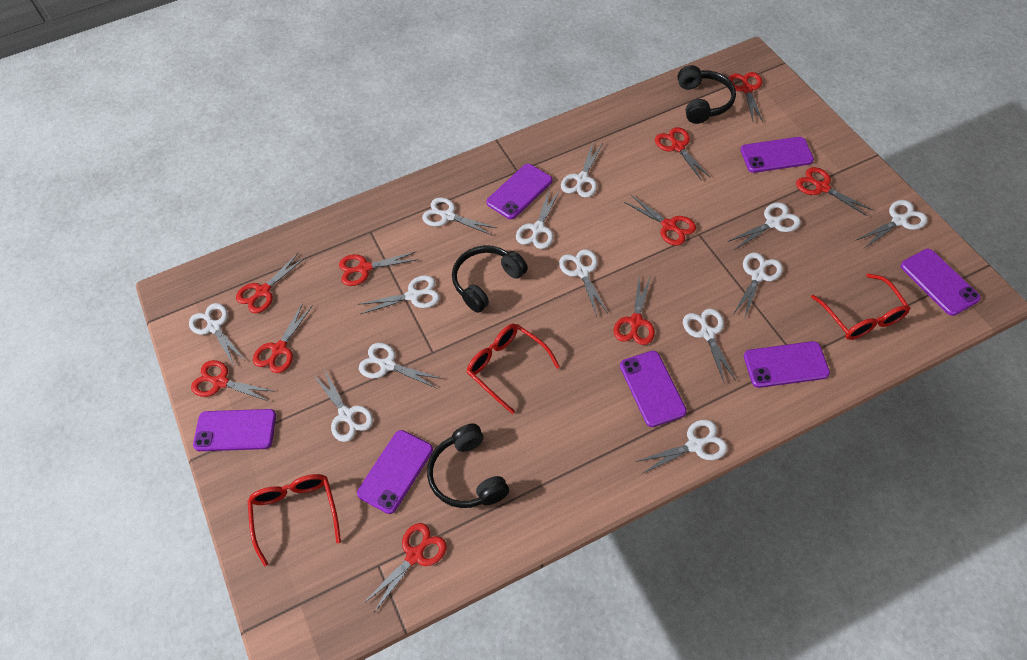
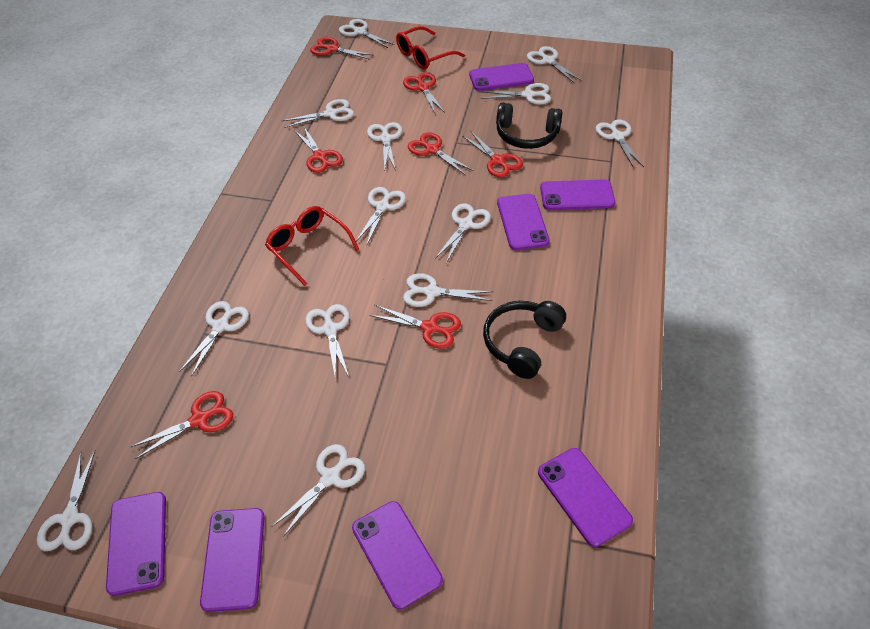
black headphones: 3 -> 2
red glasses: 3 -> 2
red scissors: 10 -> 7

